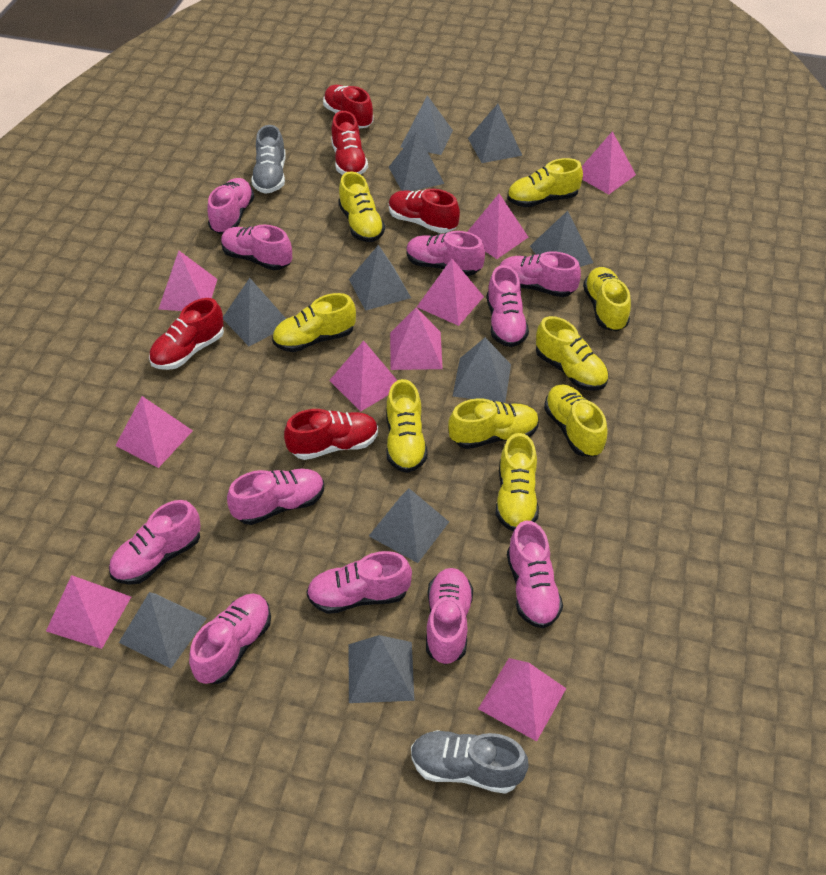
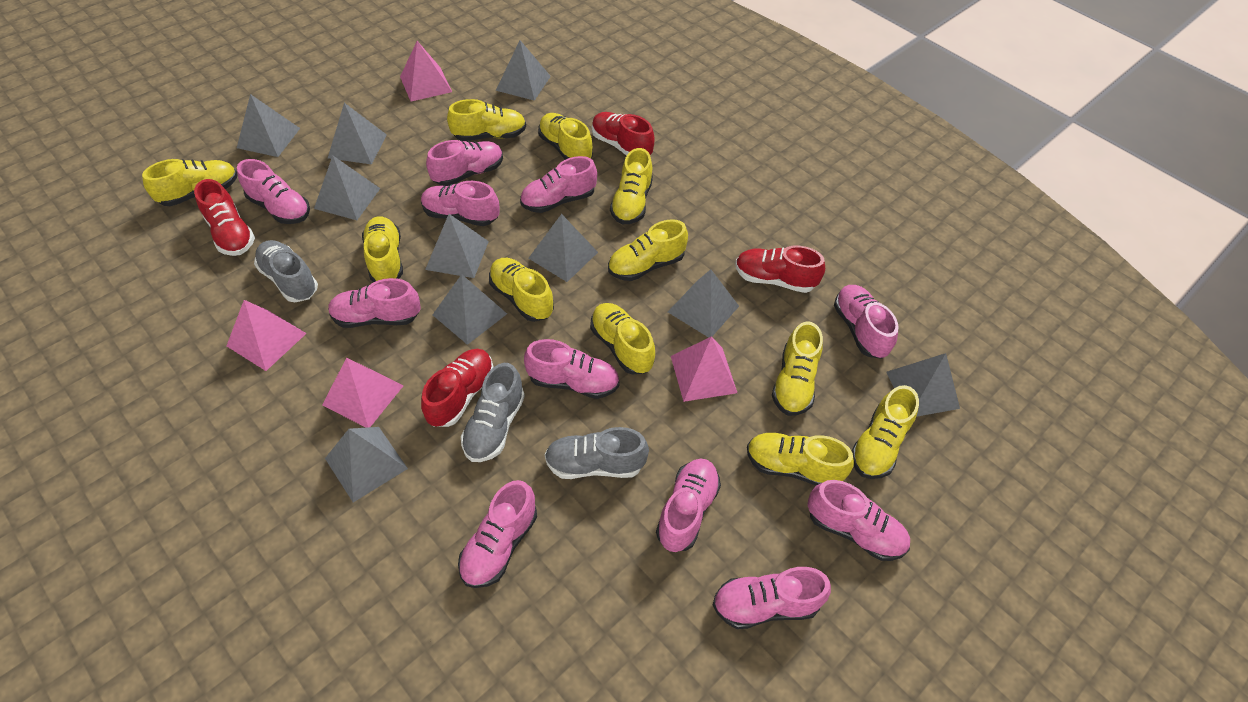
grey shoe: 2 -> 3
pink pyramid: 9 -> 4
red shoe: 5 -> 4
yellow shoe: 9 -> 11

